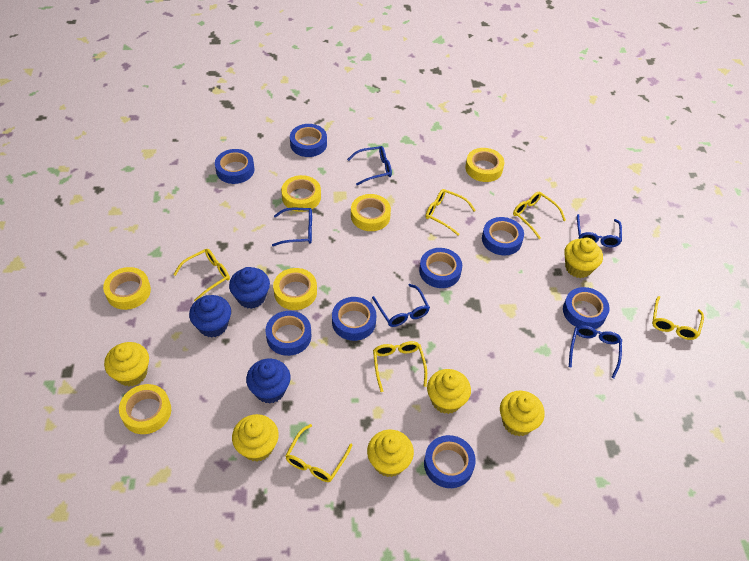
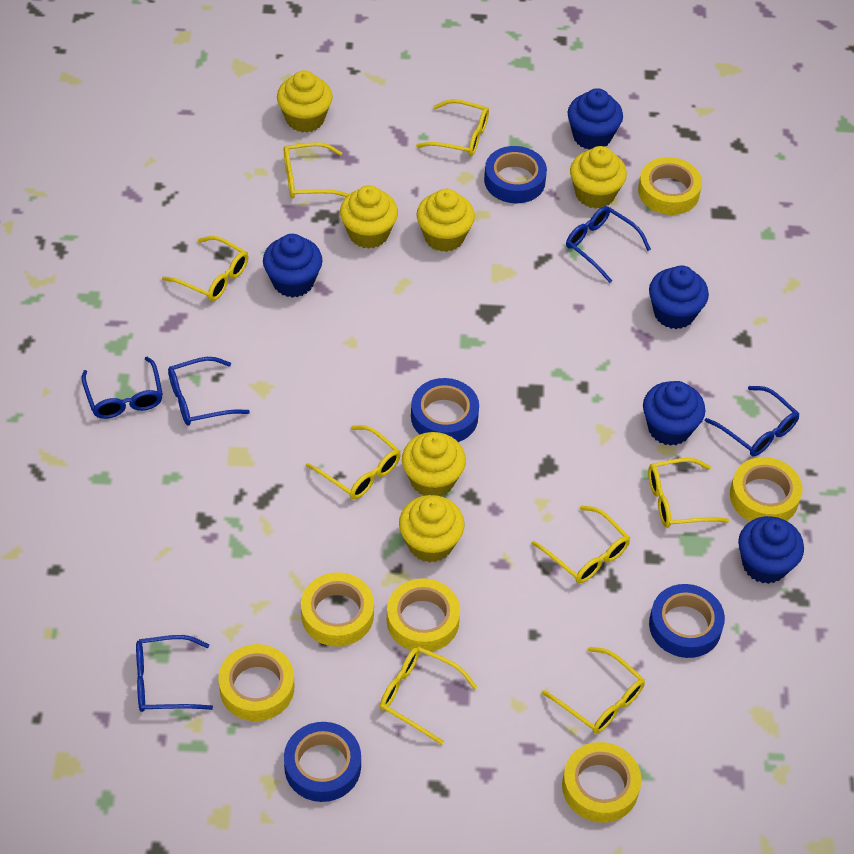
blue cupcake: 3 -> 5
blue tape: 8 -> 4
yellow glasses: 6 -> 8

